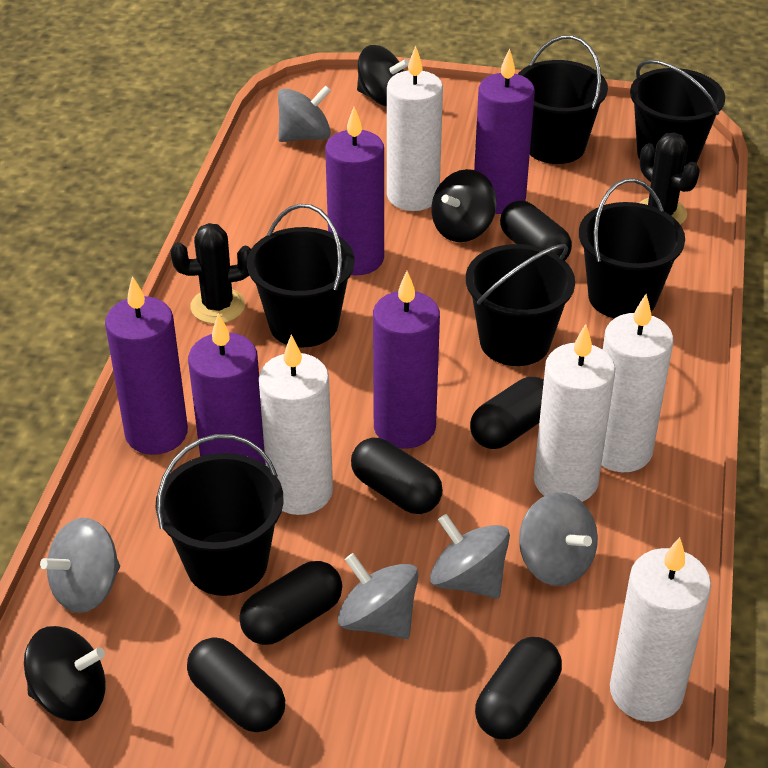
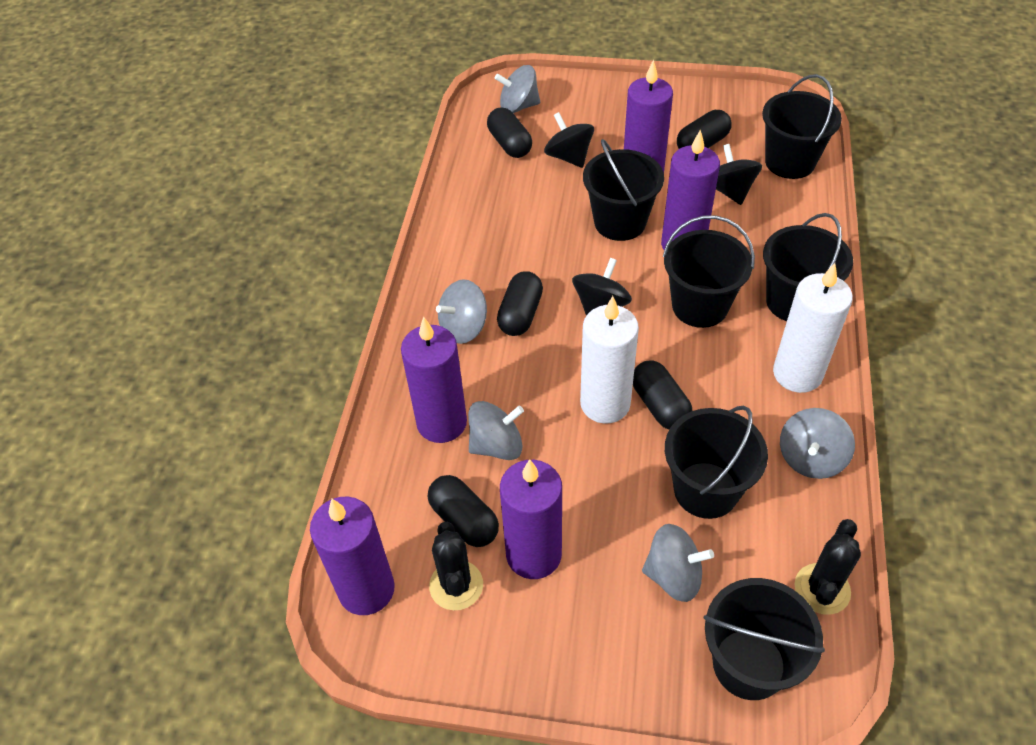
black capsule: 6 -> 5
white candle: 5 -> 2

